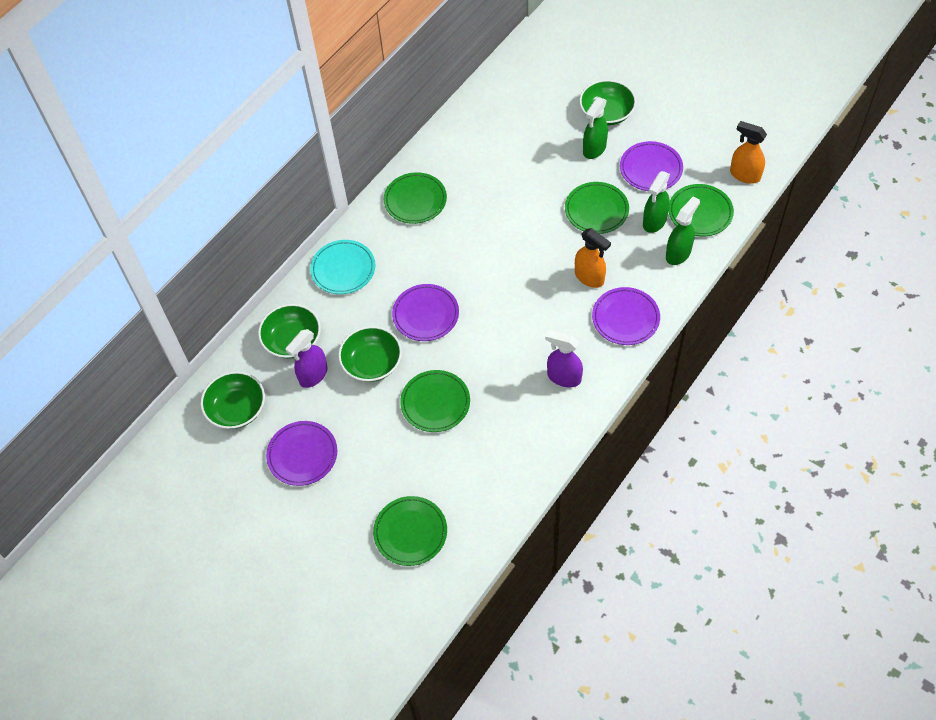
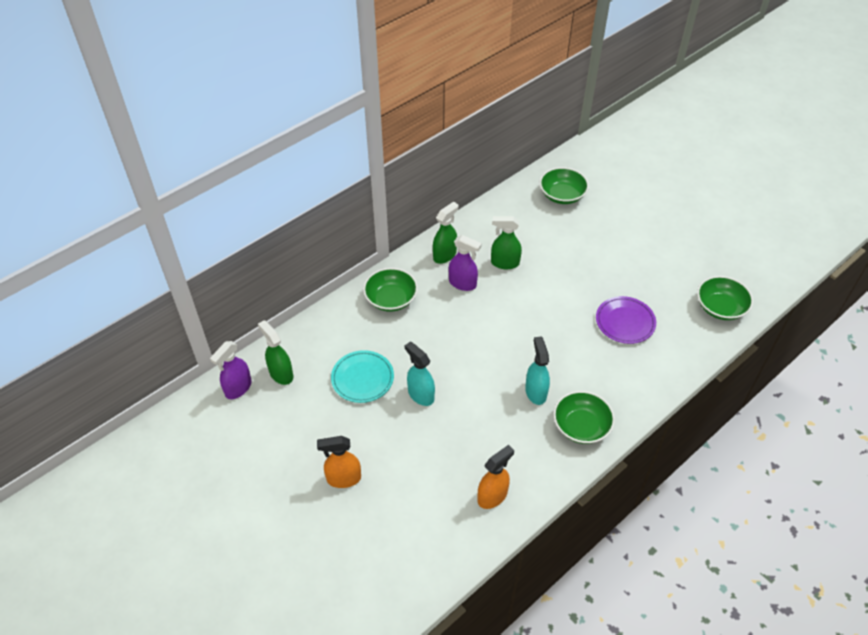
green plate: 5 -> 0
purple plate: 4 -> 1
turquoise spray bottle: 0 -> 2

